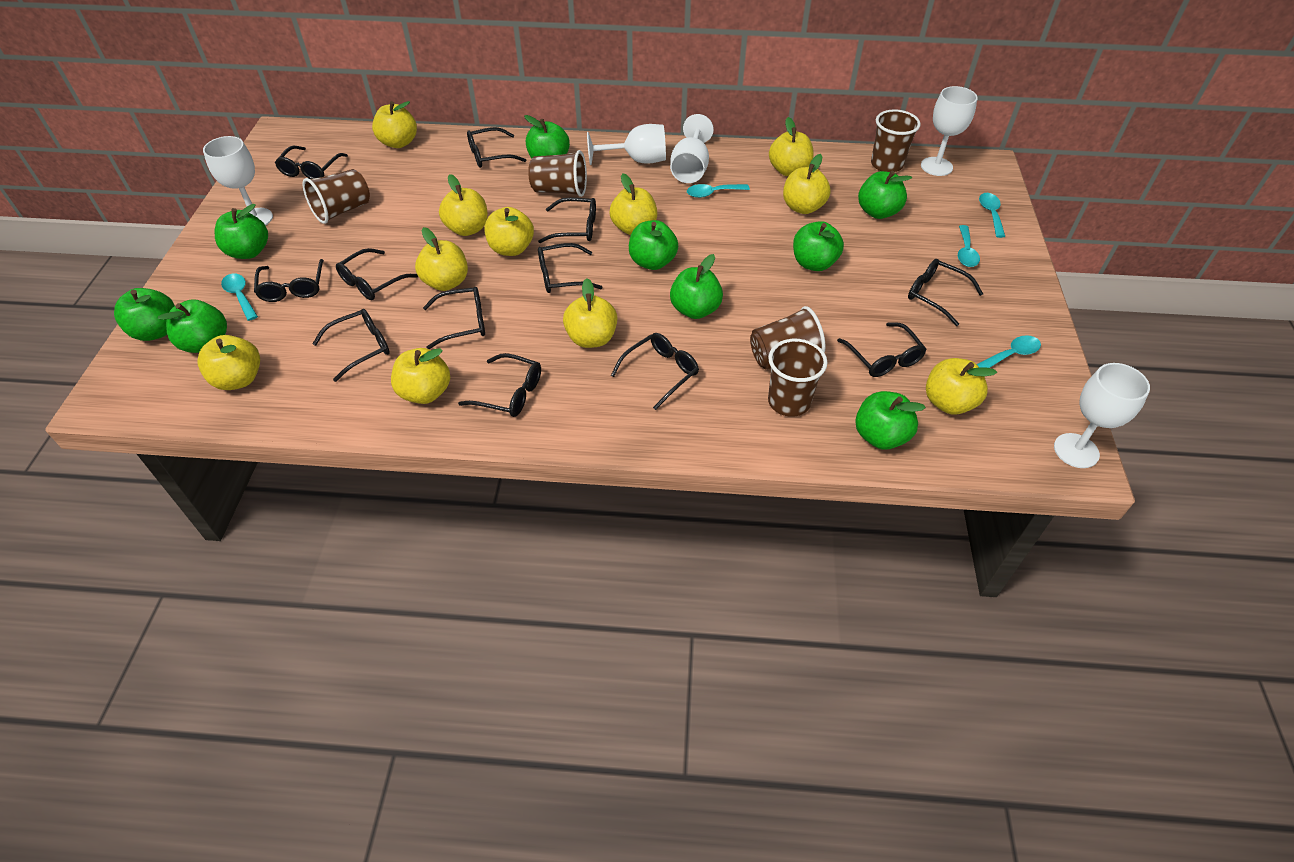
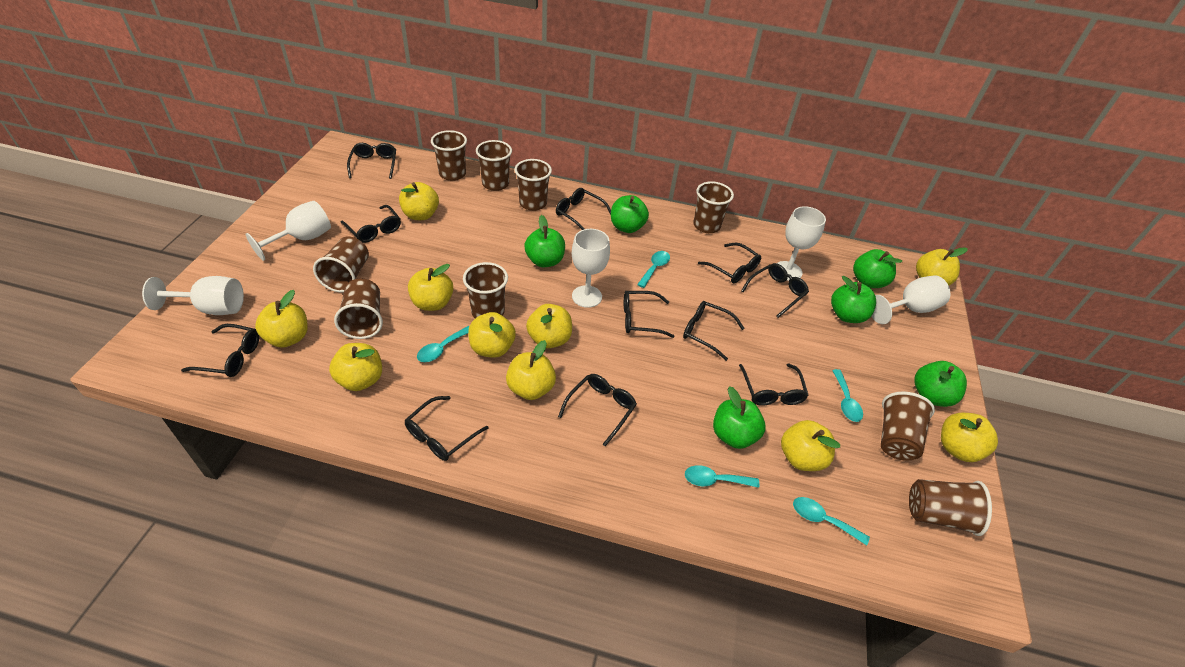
black glasses: 12 -> 11
brown cup: 5 -> 9
green apple: 9 -> 6
yellow apple: 11 -> 10

